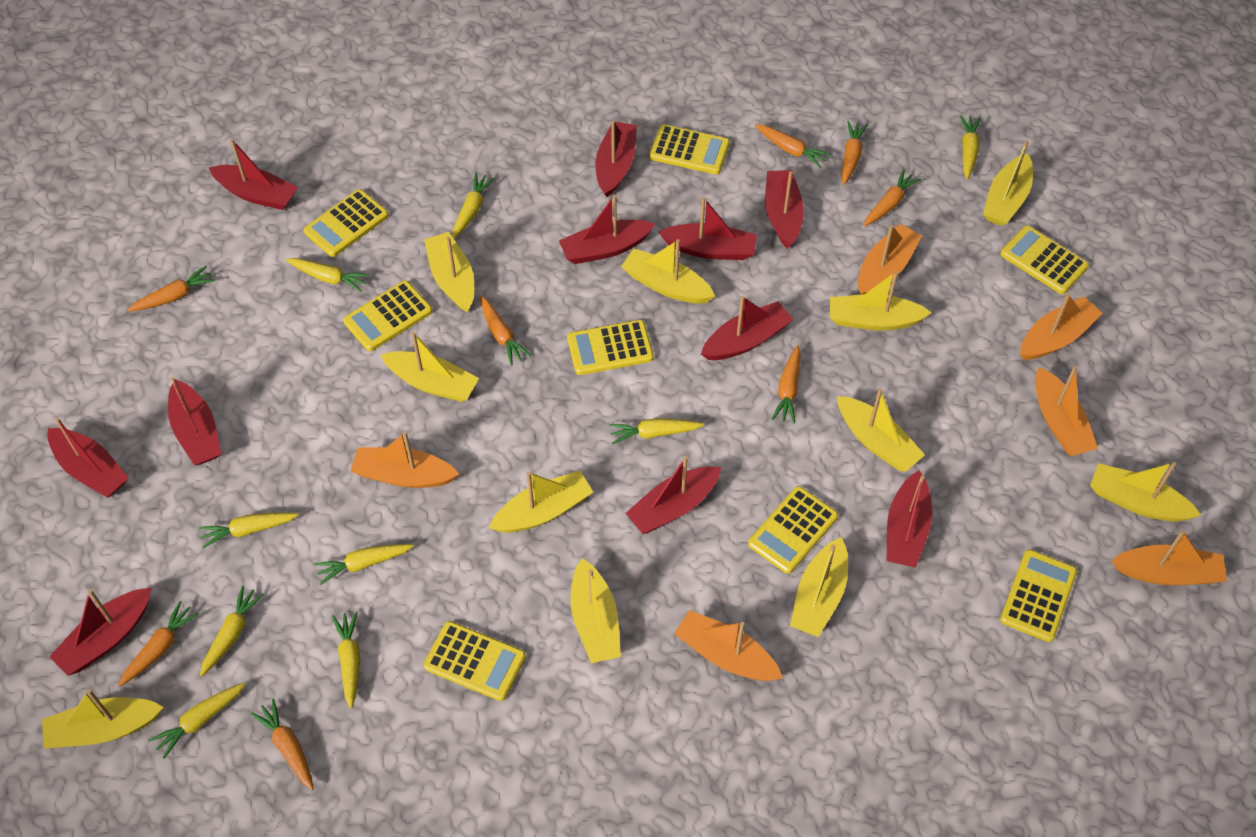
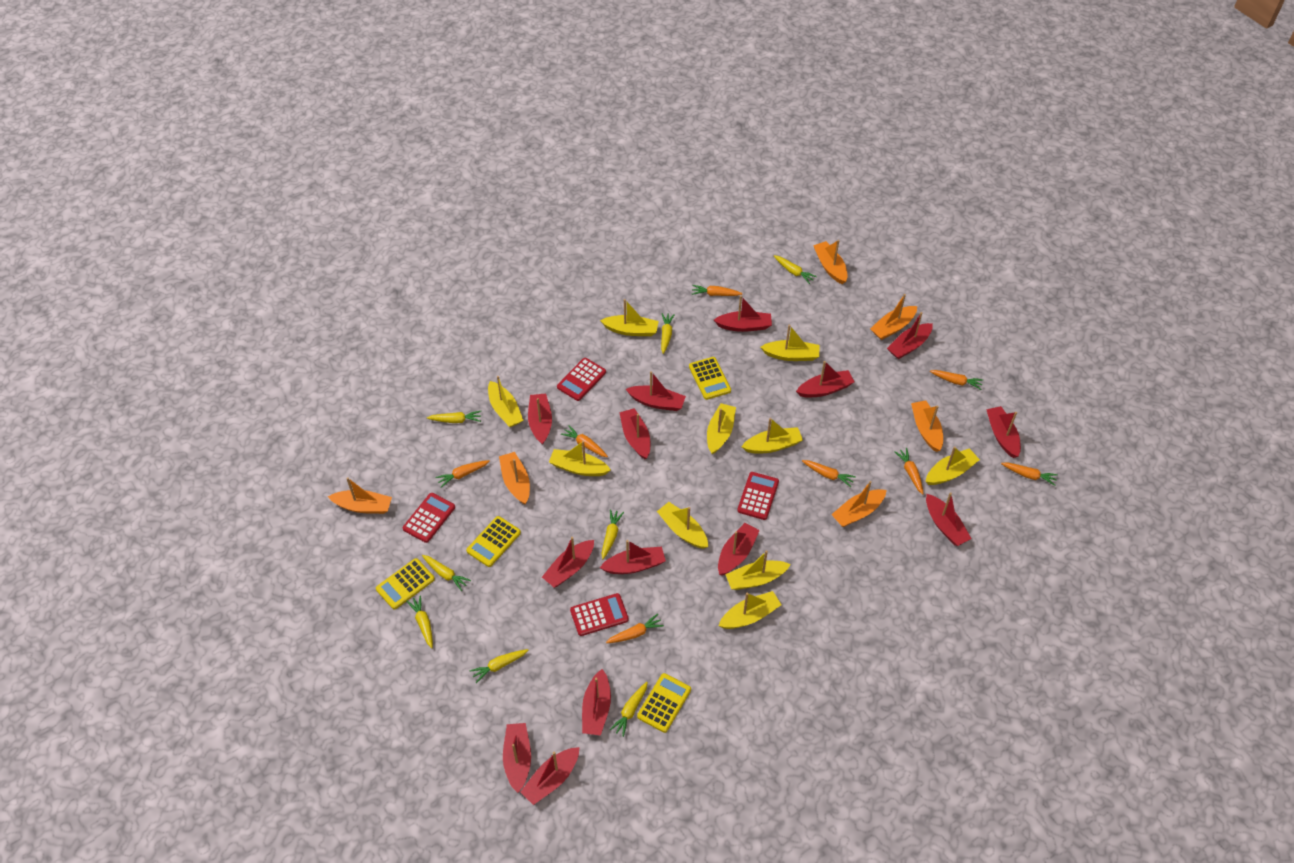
red boat: 11 -> 14
red calculator: 0 -> 4
yellow boat: 11 -> 10
yellow calculator: 8 -> 4
yellow carrot: 9 -> 8

